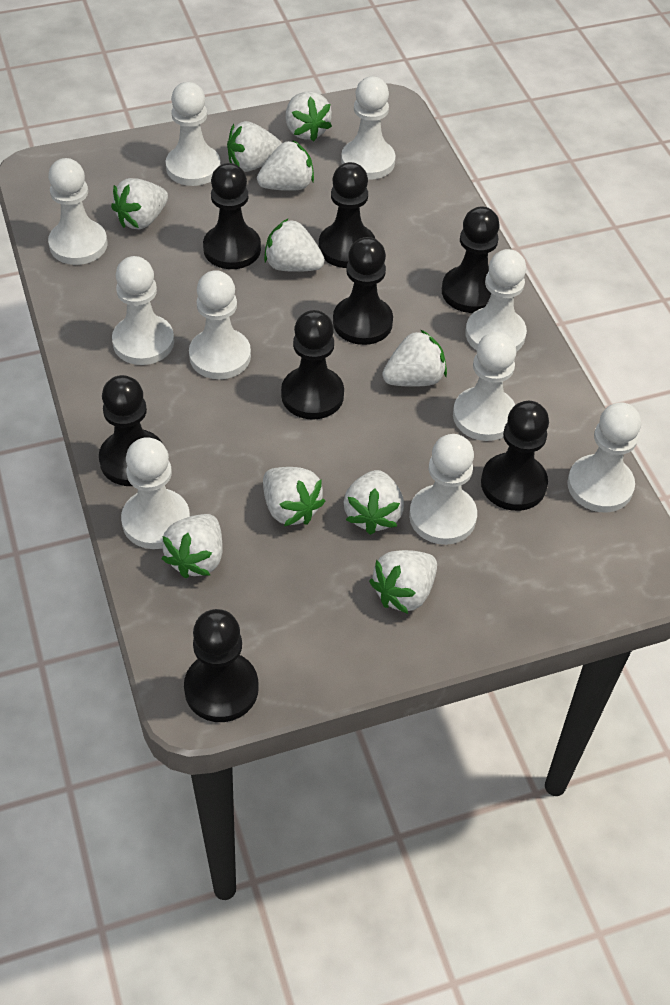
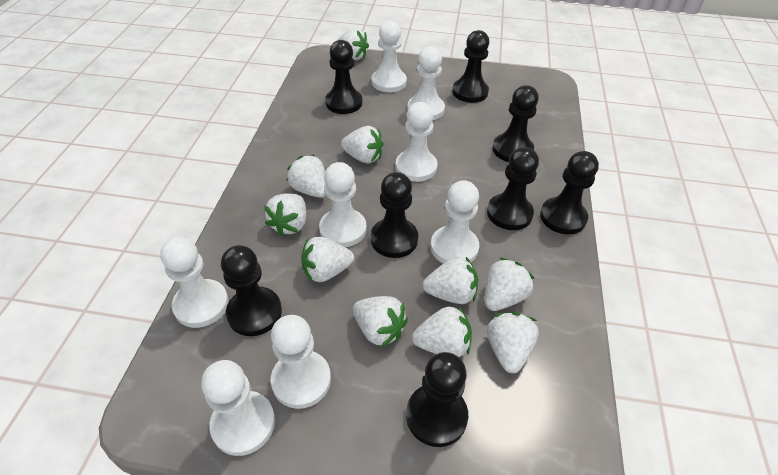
white pawn: 10 -> 8

